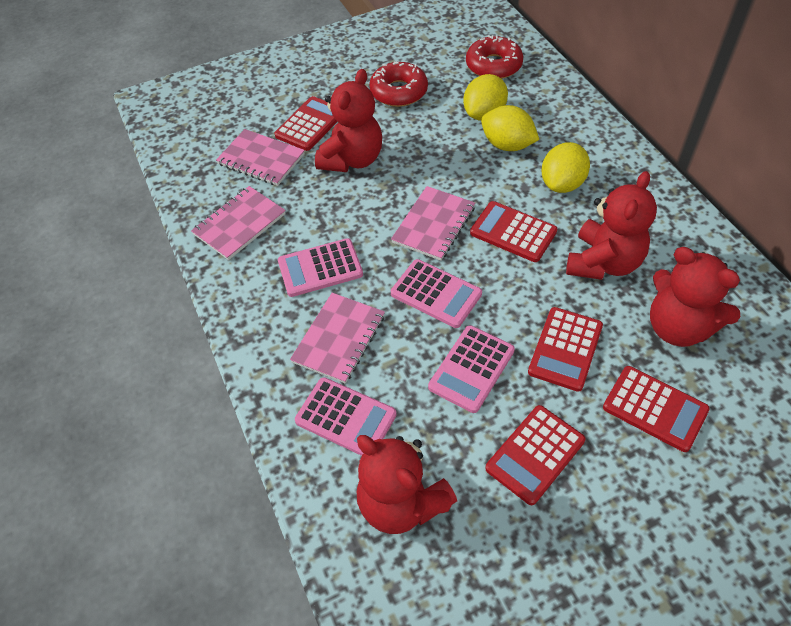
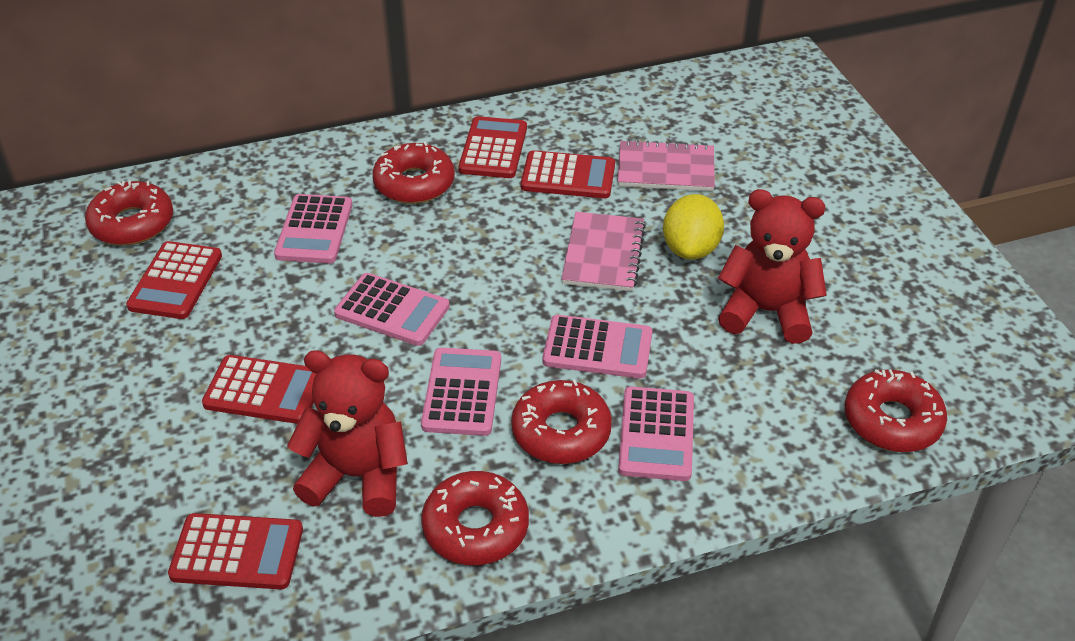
pink calculator: 4 -> 5
pink notebook: 4 -> 2
red donut: 2 -> 5
red teddy bear: 4 -> 2
yellow lemon: 3 -> 1

